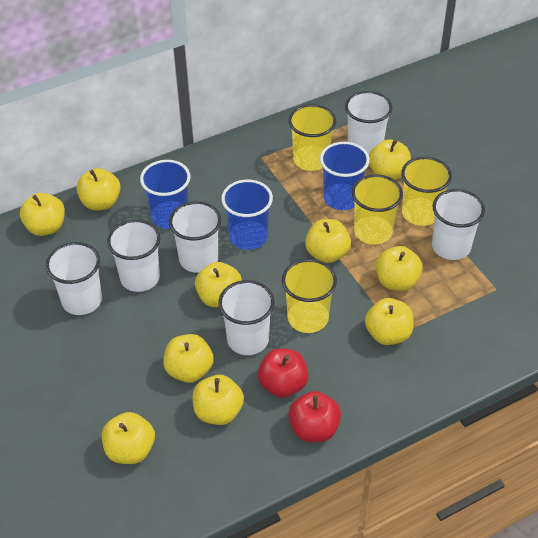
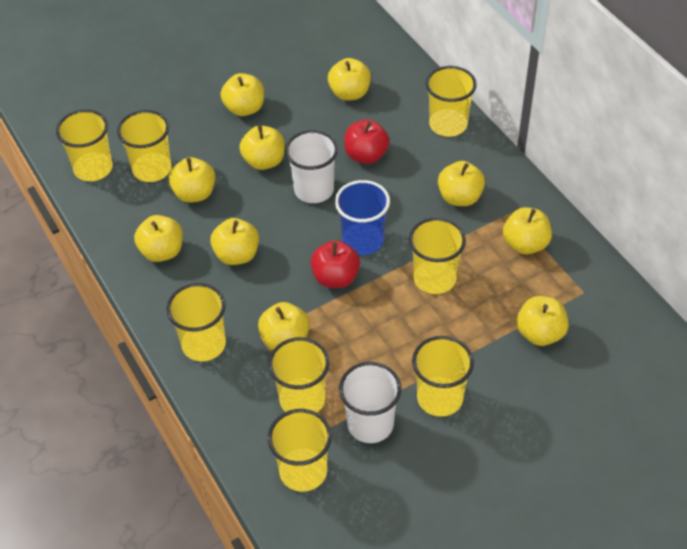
blue cup: 3 -> 1
white cup: 6 -> 2
yellow cup: 4 -> 8

